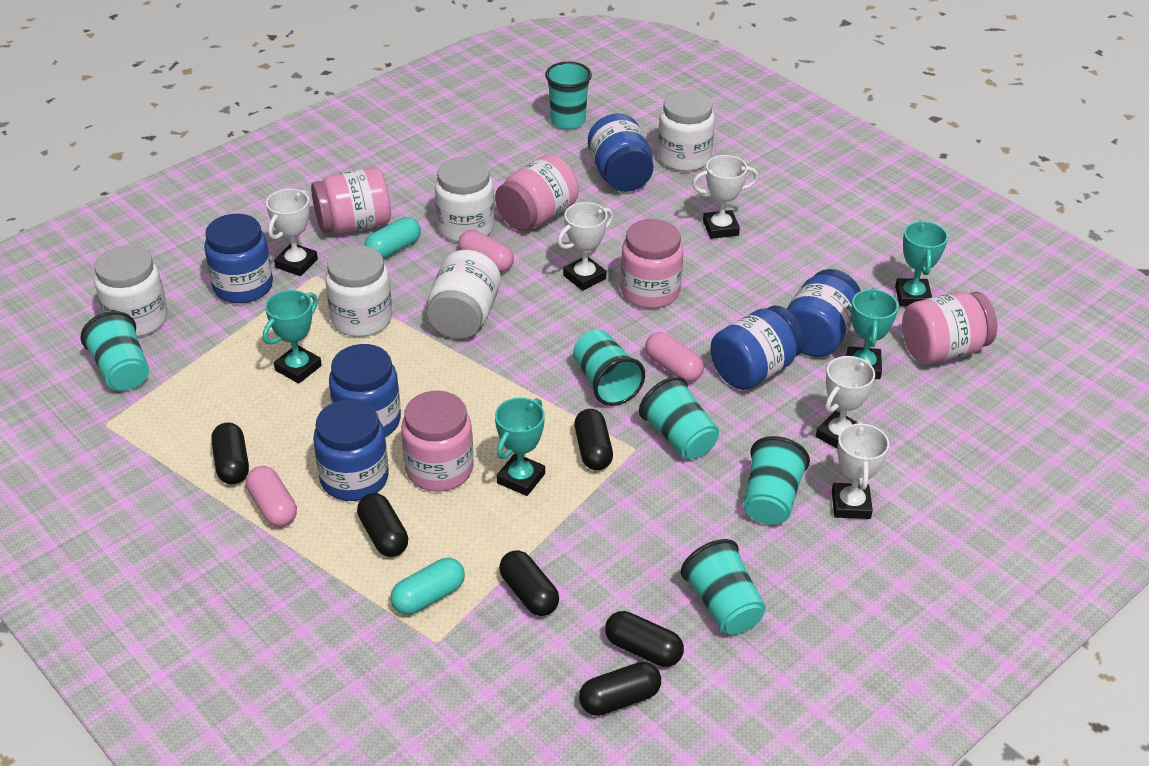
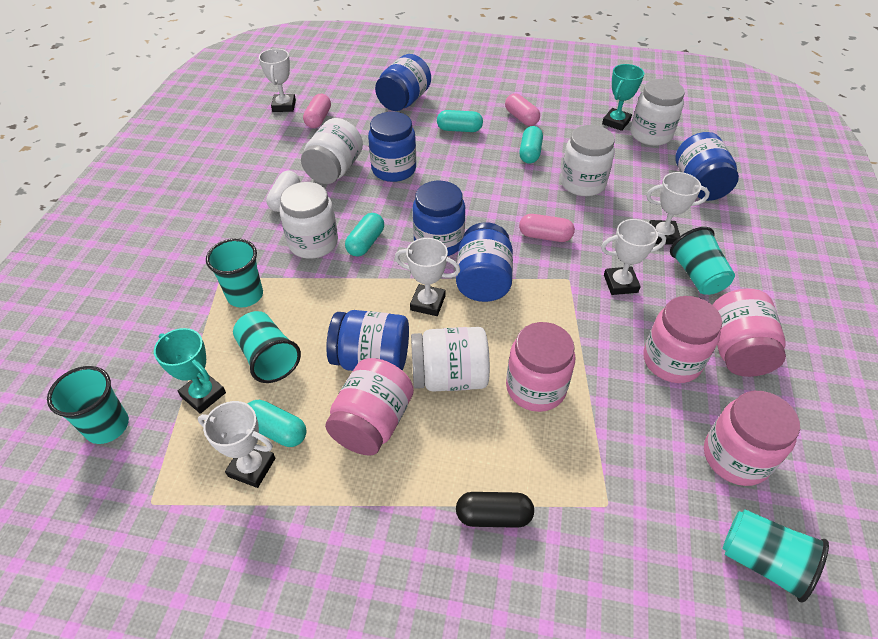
black capsule: 6 -> 1
turquoise capsule: 2 -> 4
turquoise cup: 6 -> 5
turquoise trophy: 4 -> 2
white capsule: 0 -> 1

